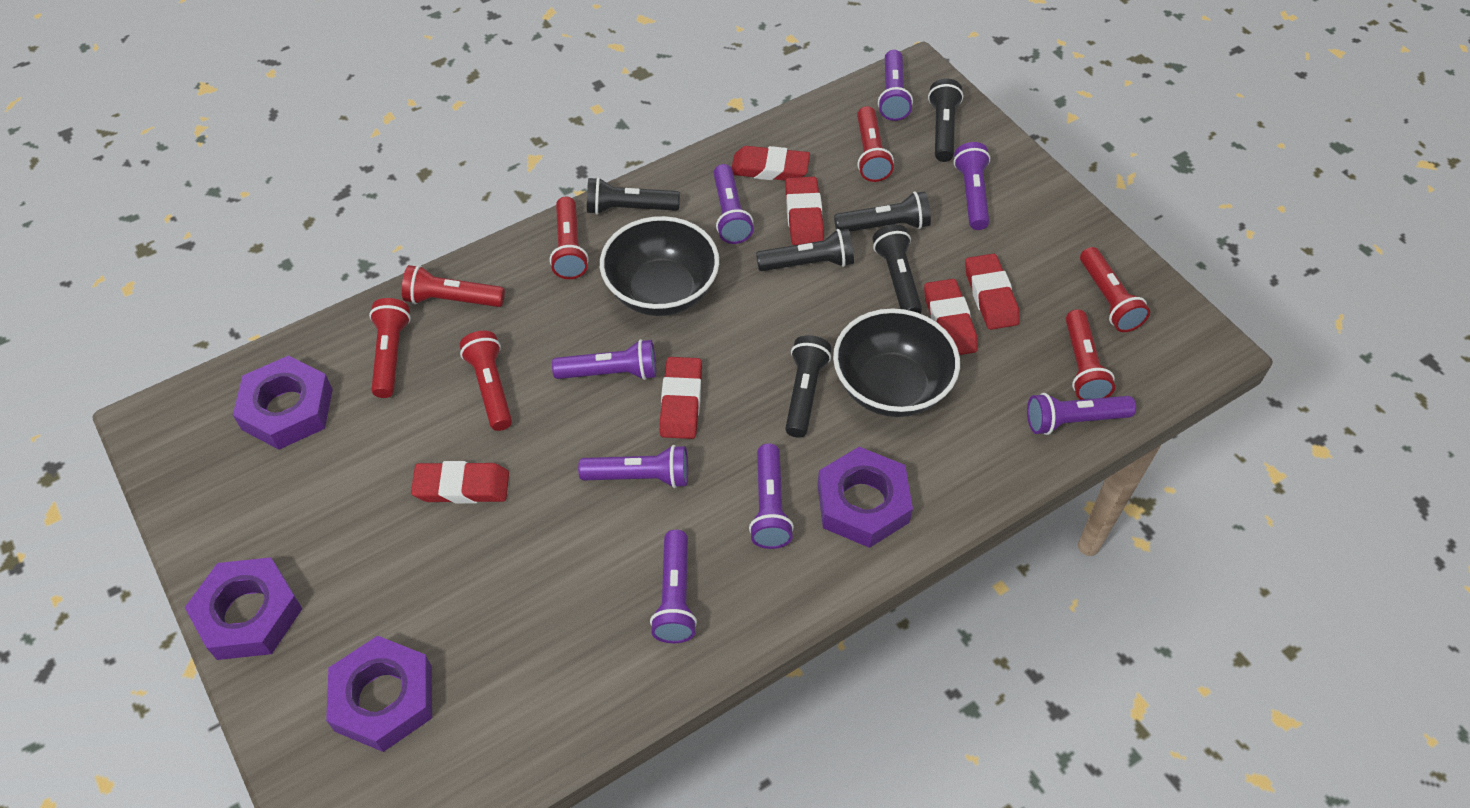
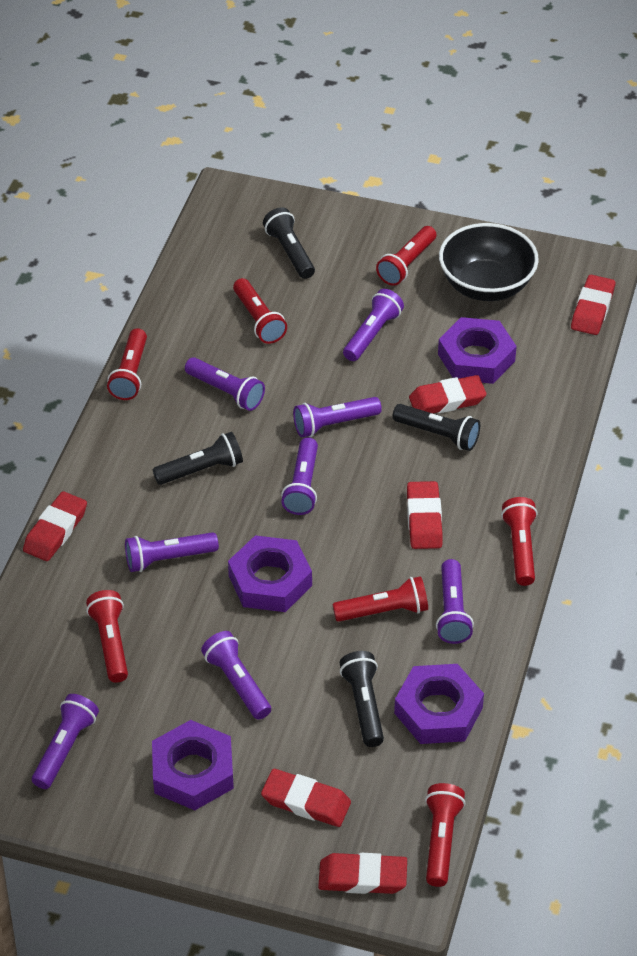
black bowl: 2 -> 1
black flashlight: 6 -> 4

